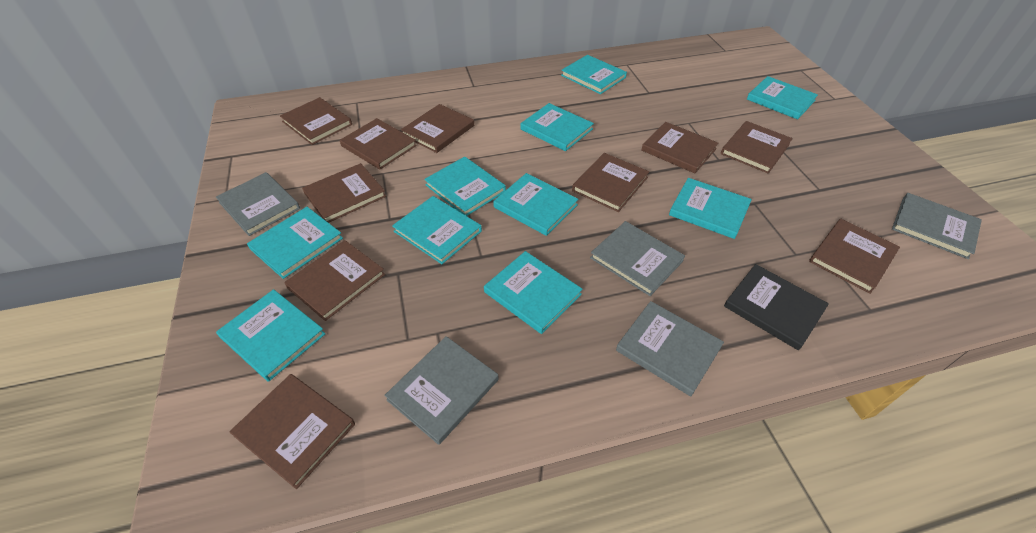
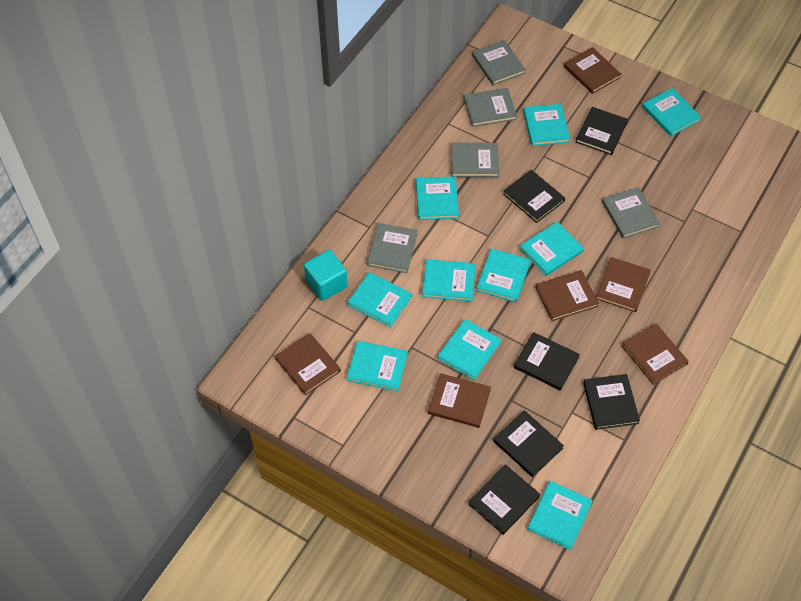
black book: 1 -> 6
brown book: 10 -> 6
turquoise cube: 0 -> 1

